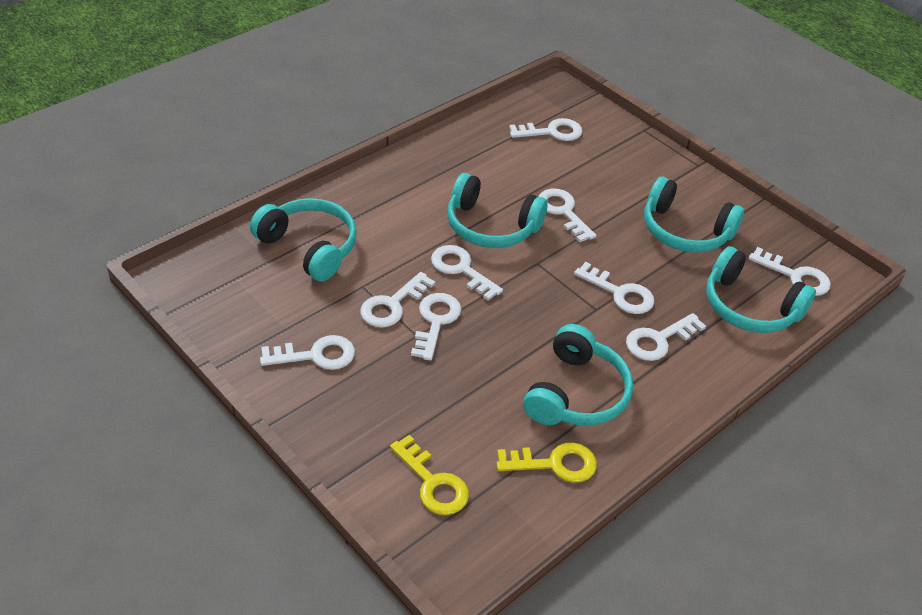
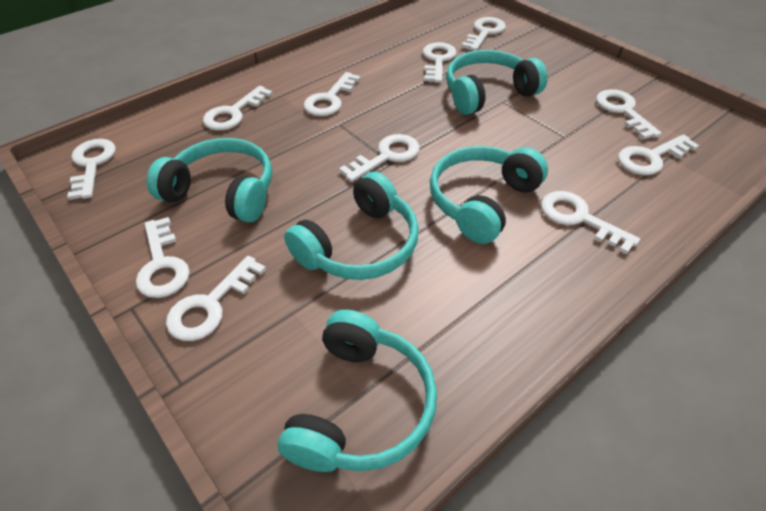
white key: 9 -> 11
yellow key: 2 -> 0

